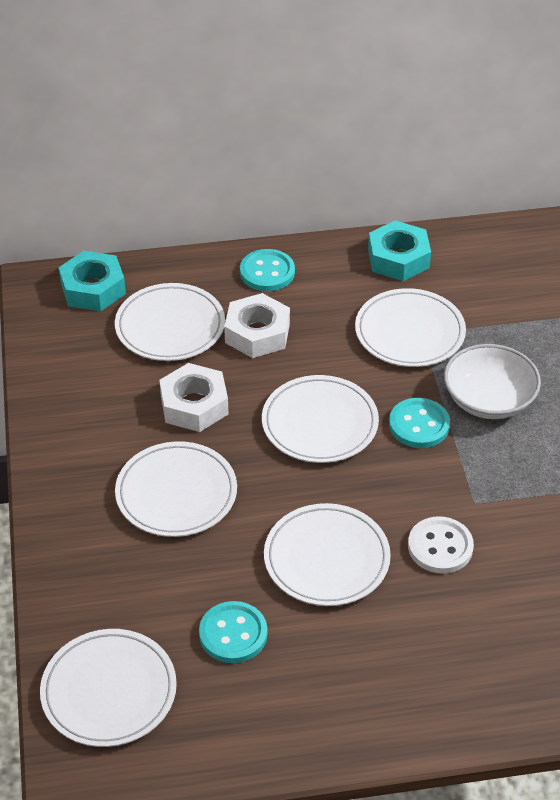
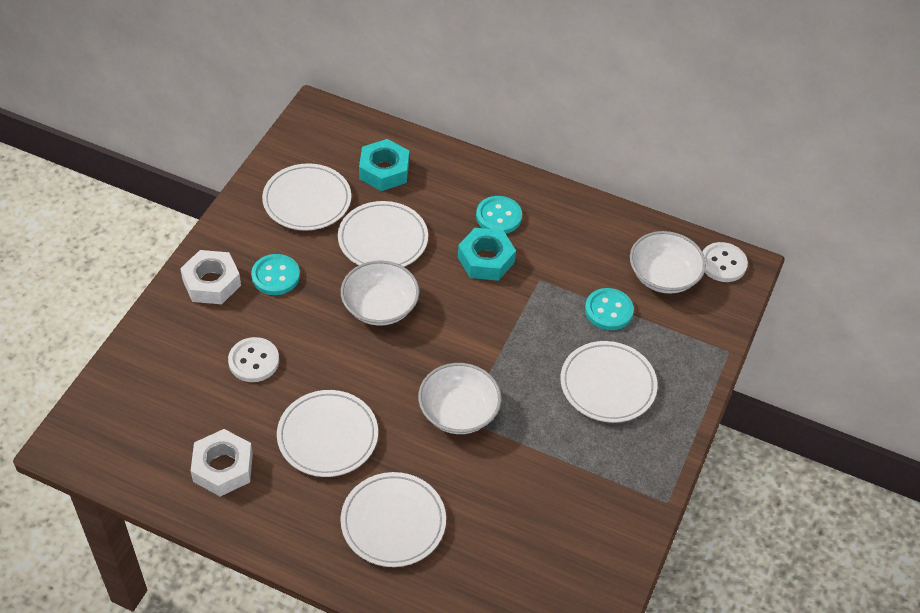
white bowl: 1 -> 3
white button: 1 -> 2
white plate: 6 -> 5

